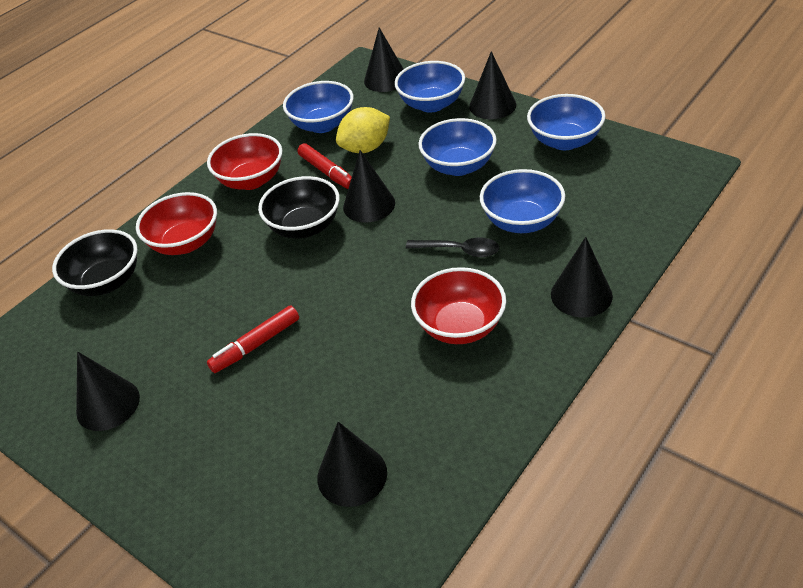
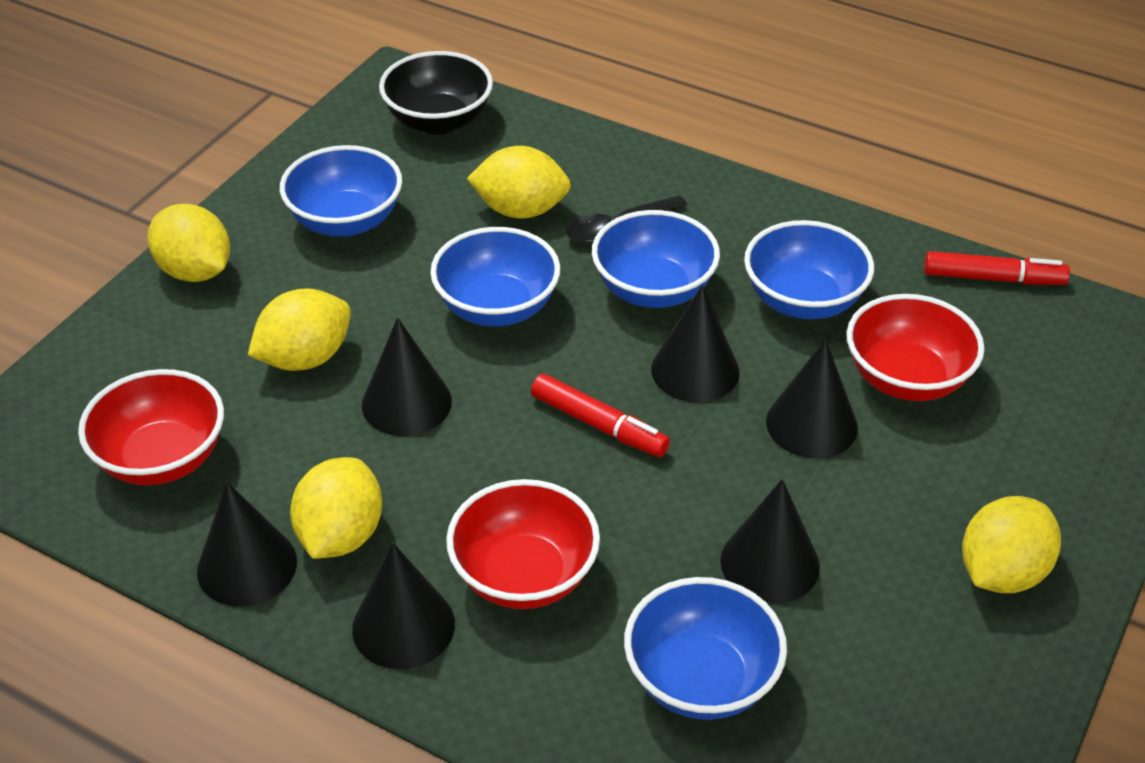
black bowl: 2 -> 1
yellow lemon: 1 -> 5

